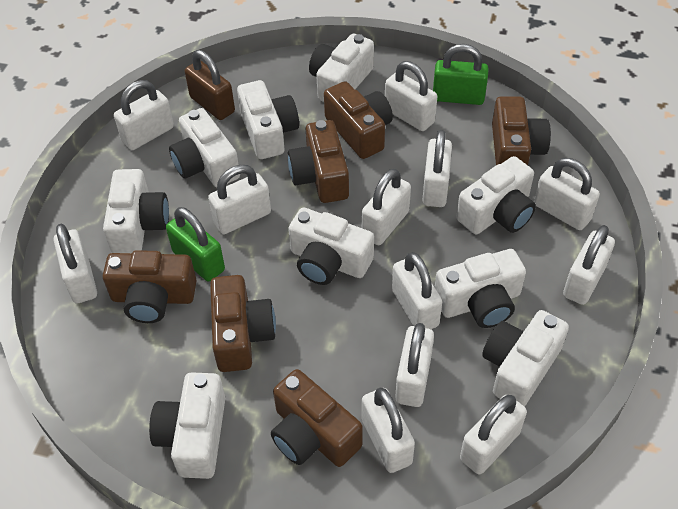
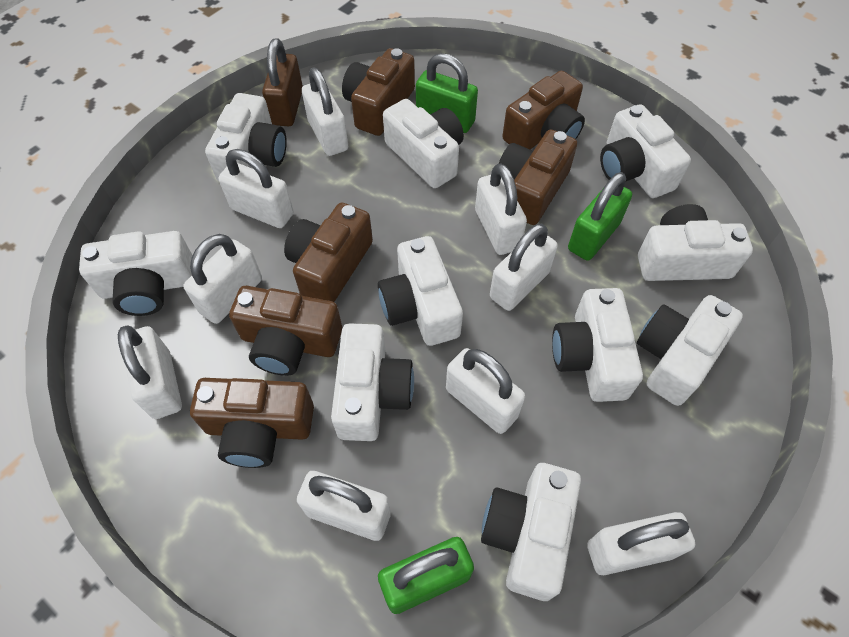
green padlock: 2 -> 3
white camera: 9 -> 10
white padlock: 12 -> 9

